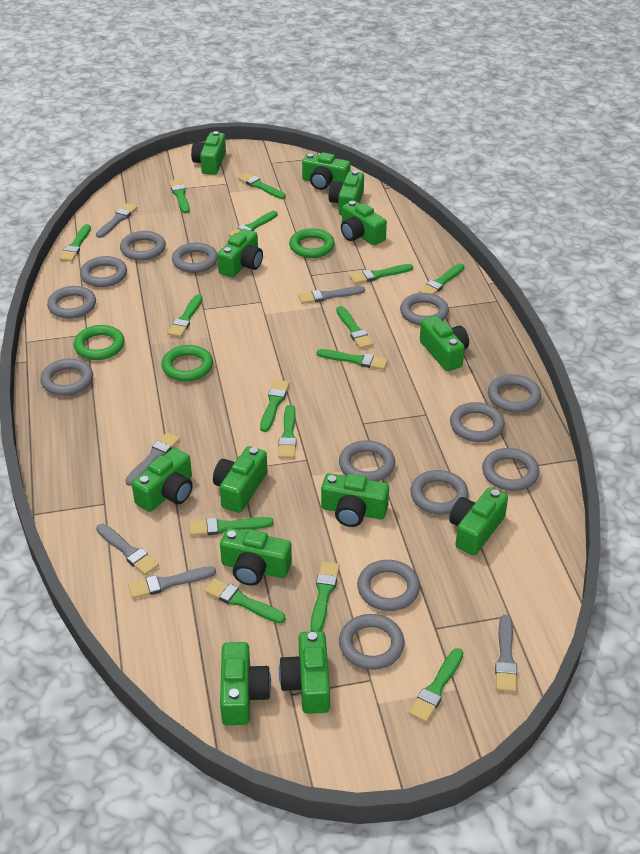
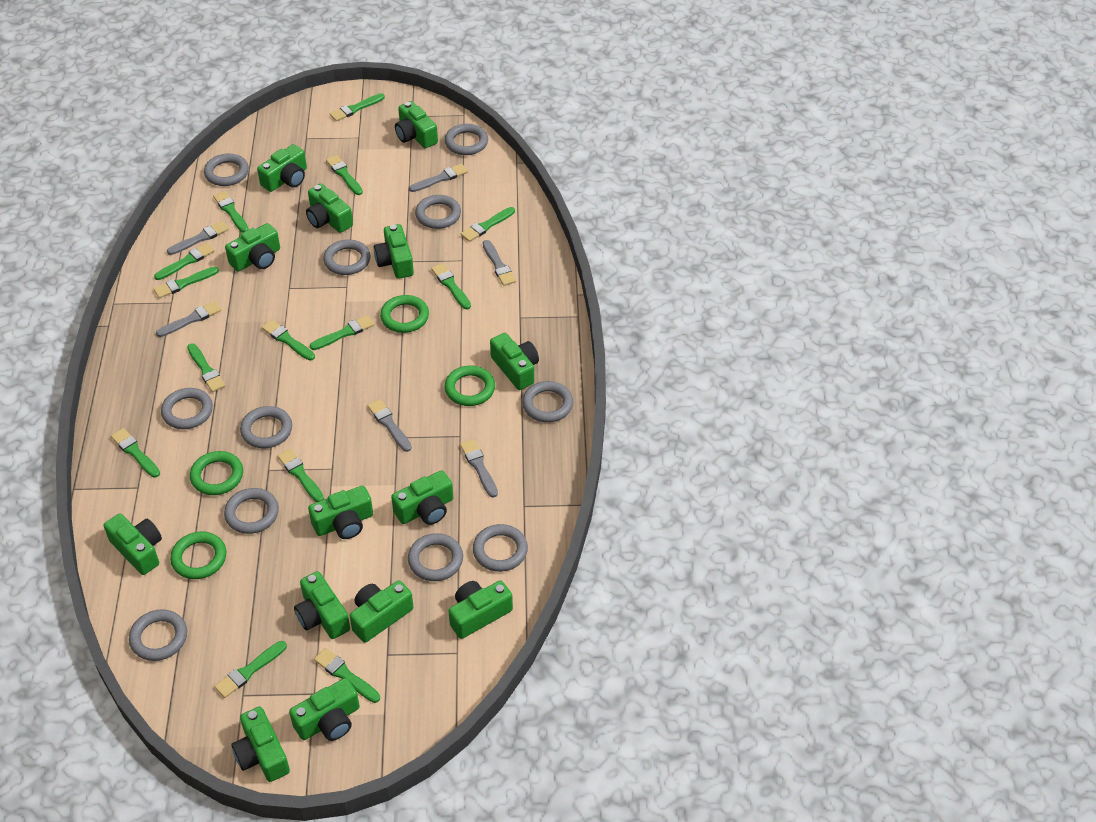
green brush: 15 -> 14
green camera: 13 -> 14
green ring: 3 -> 4
grey ring: 13 -> 11

